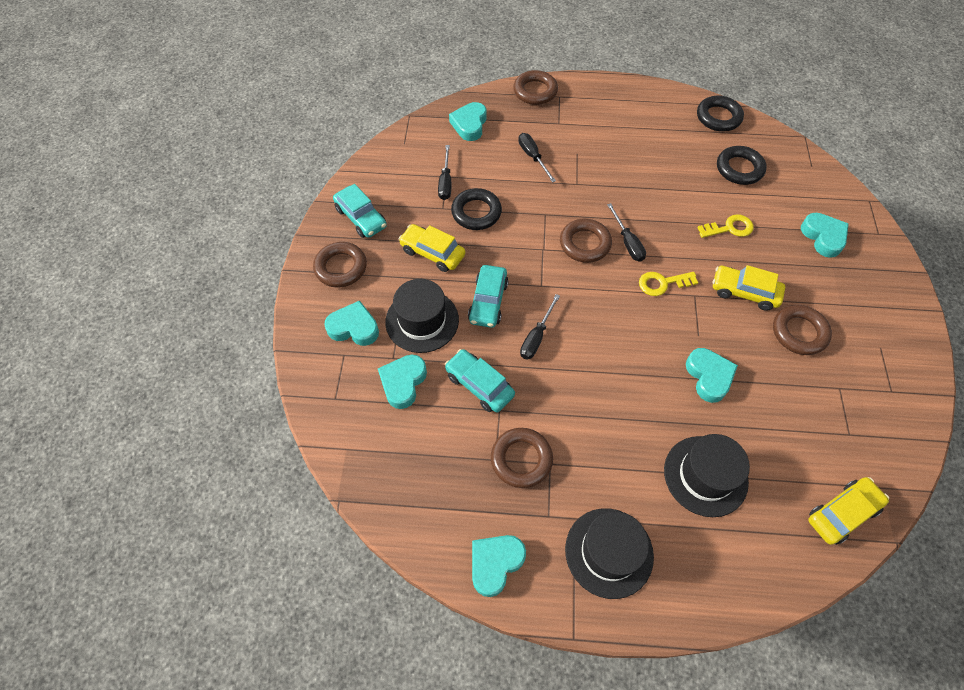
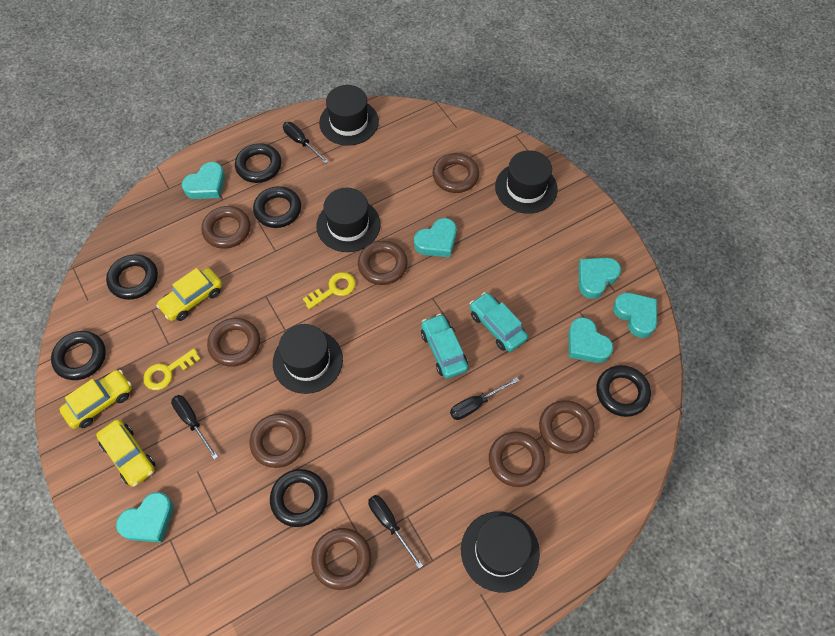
black hat: 3 -> 5
black ring: 3 -> 6
brown ring: 5 -> 8
turquoise car: 3 -> 2

